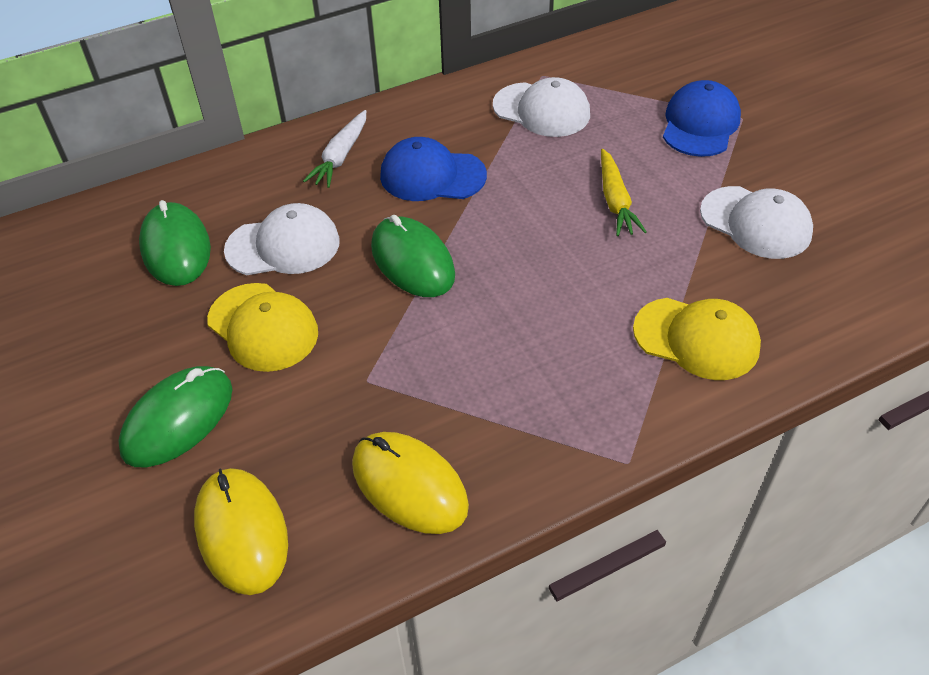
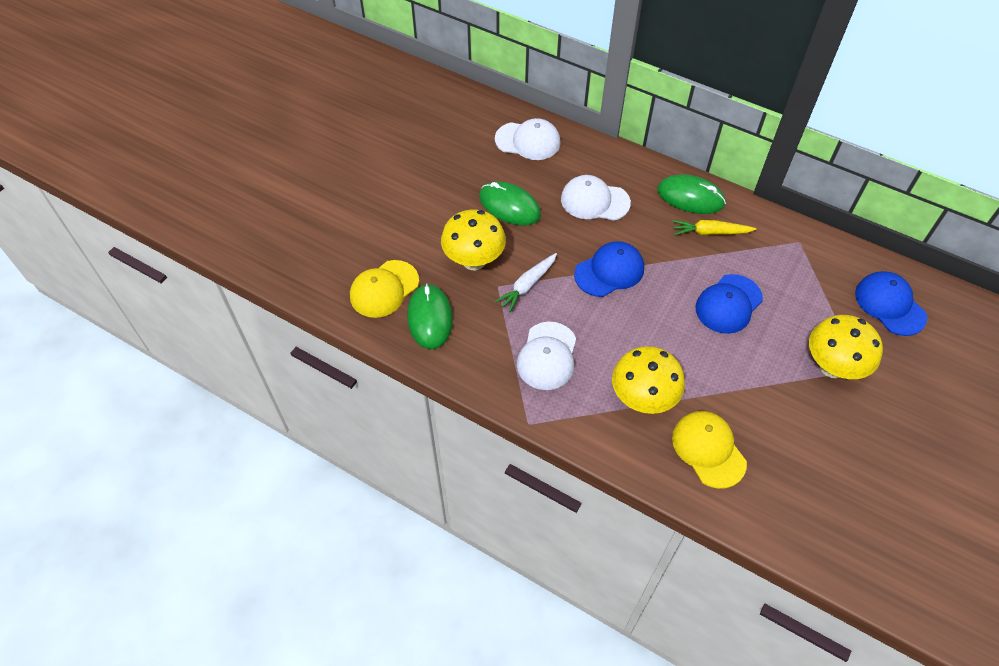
blue cap: 2 -> 3
yellow mouse: 2 -> 0
yellow mushroom: 0 -> 3

